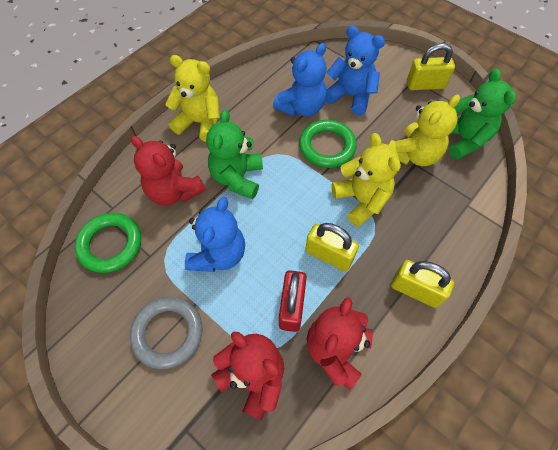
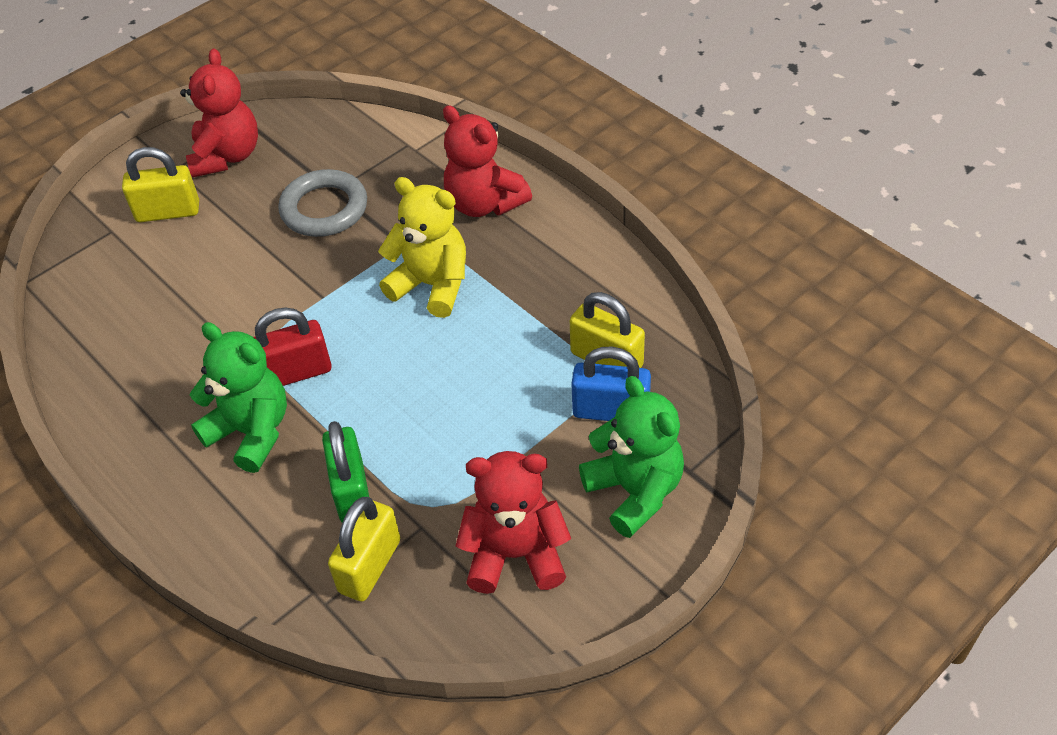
blue padlock: 0 -> 1
blue teddy bear: 3 -> 0
green padlock: 0 -> 1
green ring: 2 -> 0
yellow teddy bear: 3 -> 1

